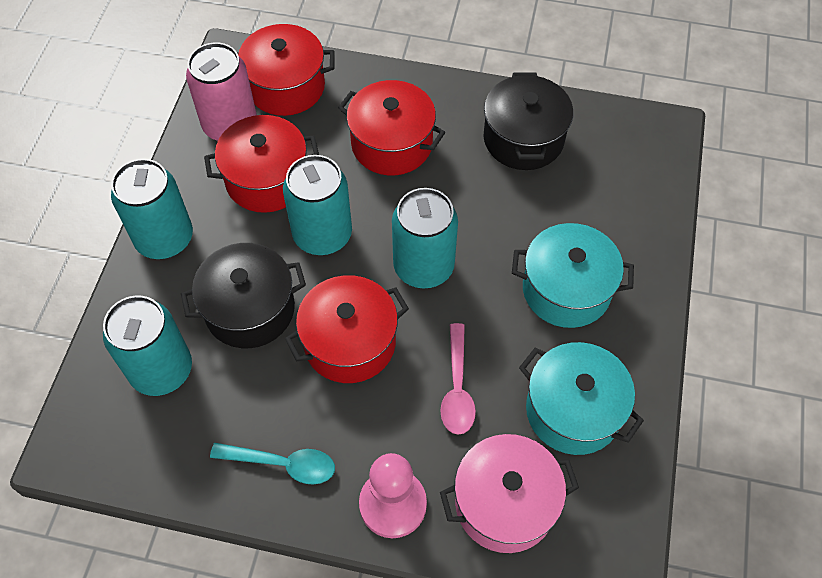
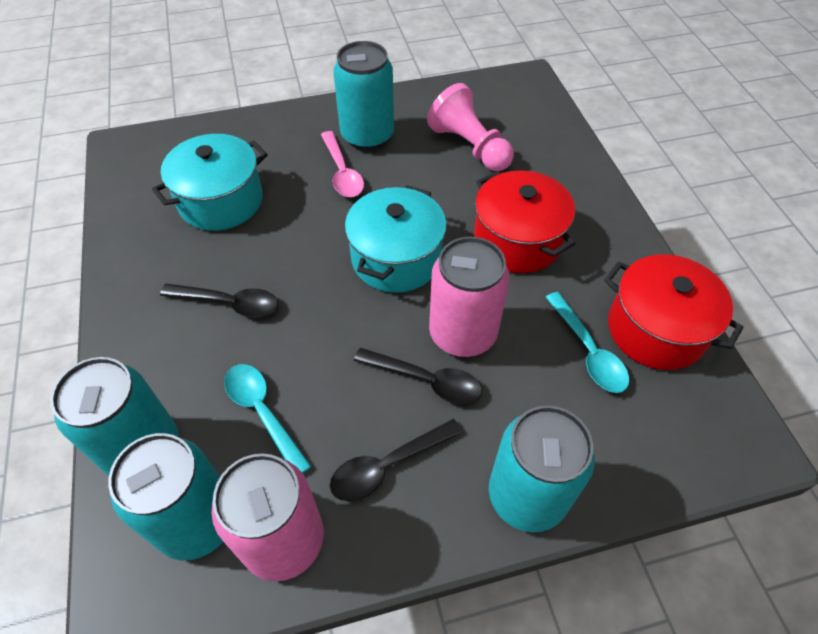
black pot: 2 -> 0
black spoon: 0 -> 3
pink can: 1 -> 2
pink pot: 1 -> 0
red pot: 4 -> 2
turquoise spoon: 1 -> 2

